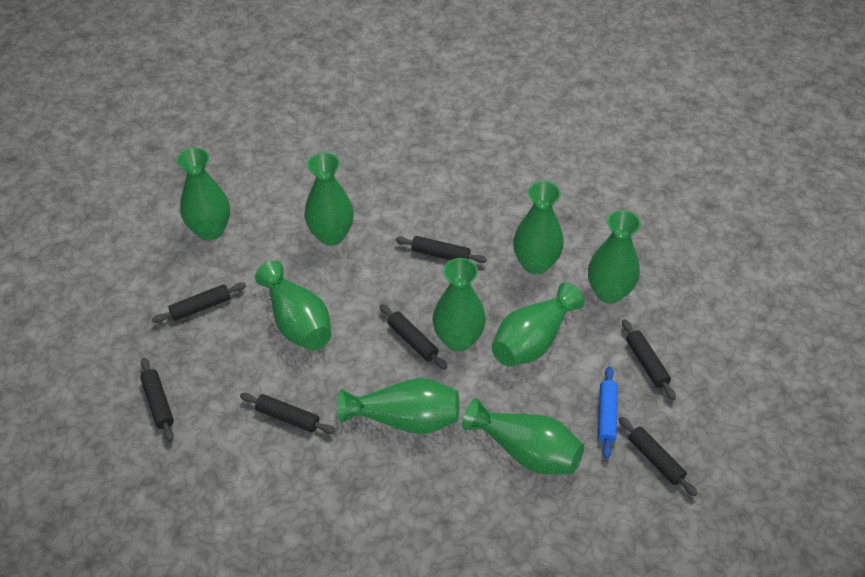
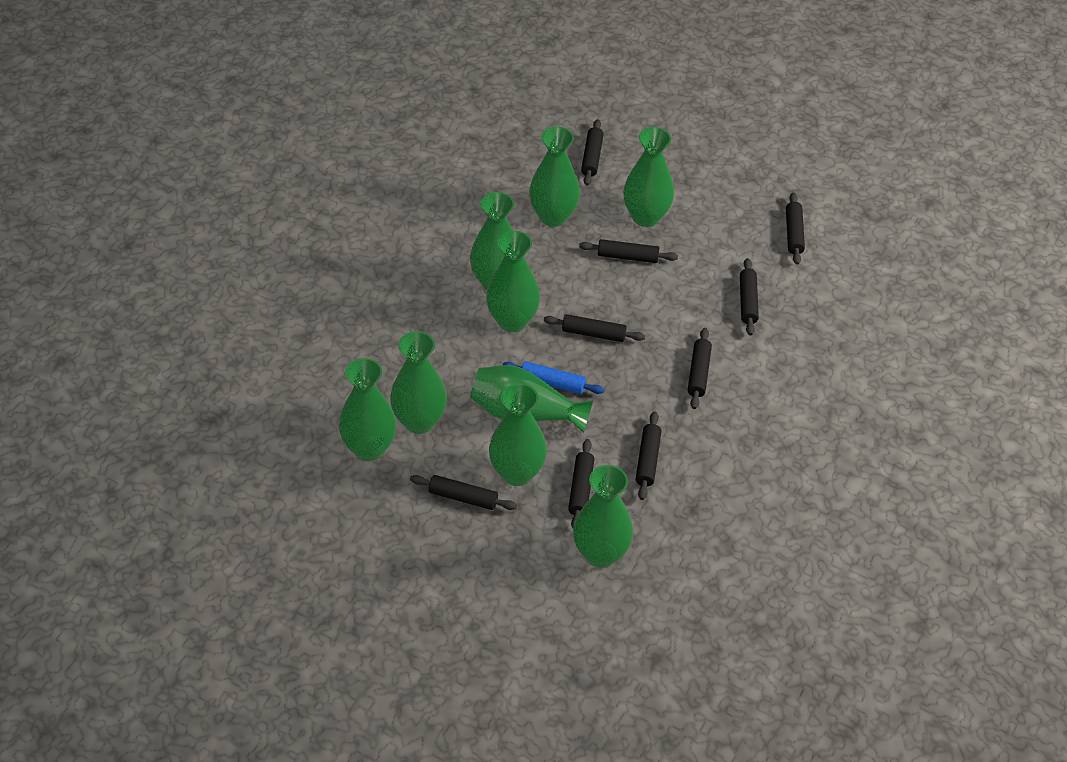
black rolling pin: 7 -> 9

